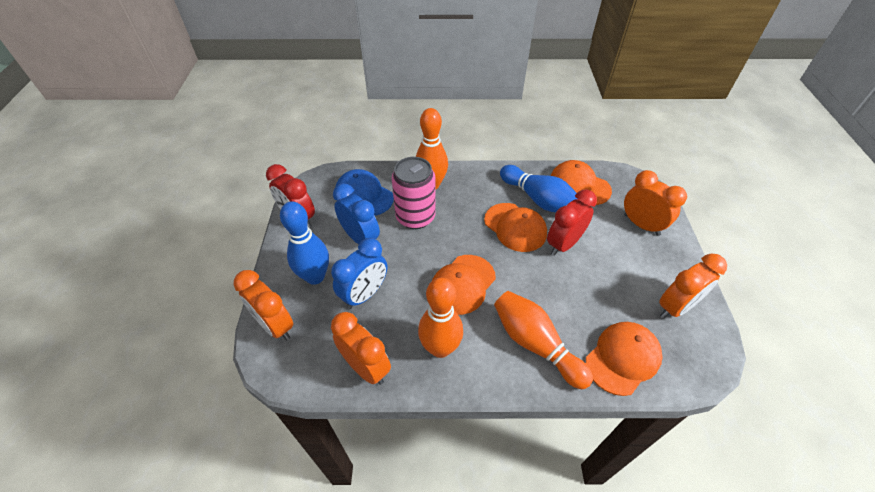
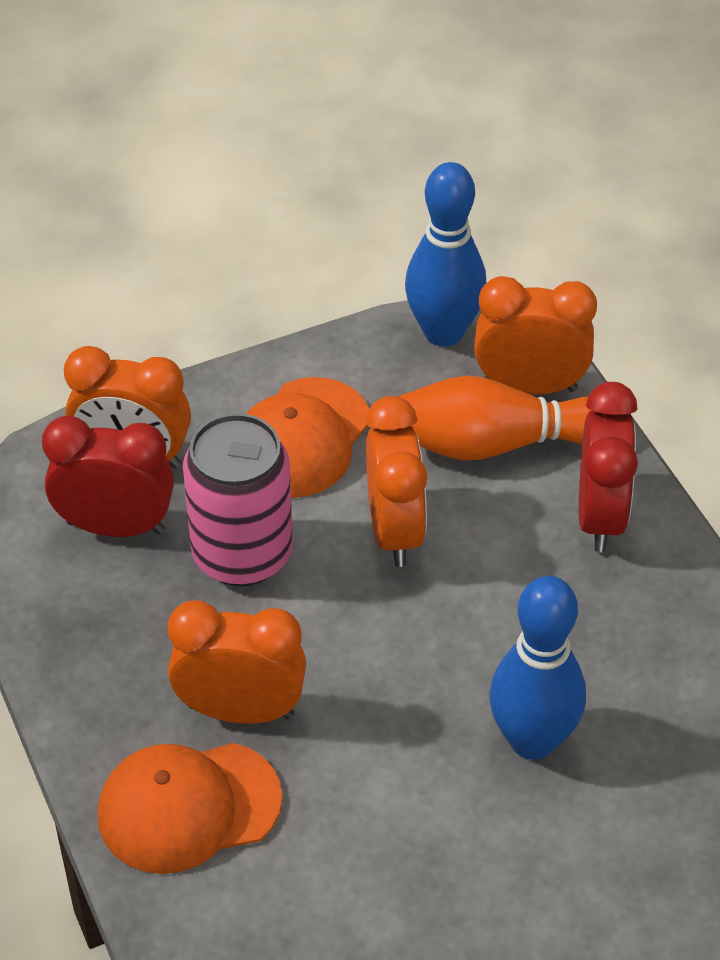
blue cap: 1 -> 0
blue clock: 2 -> 0
orange bowling pin: 3 -> 1
orange cap: 4 -> 2

